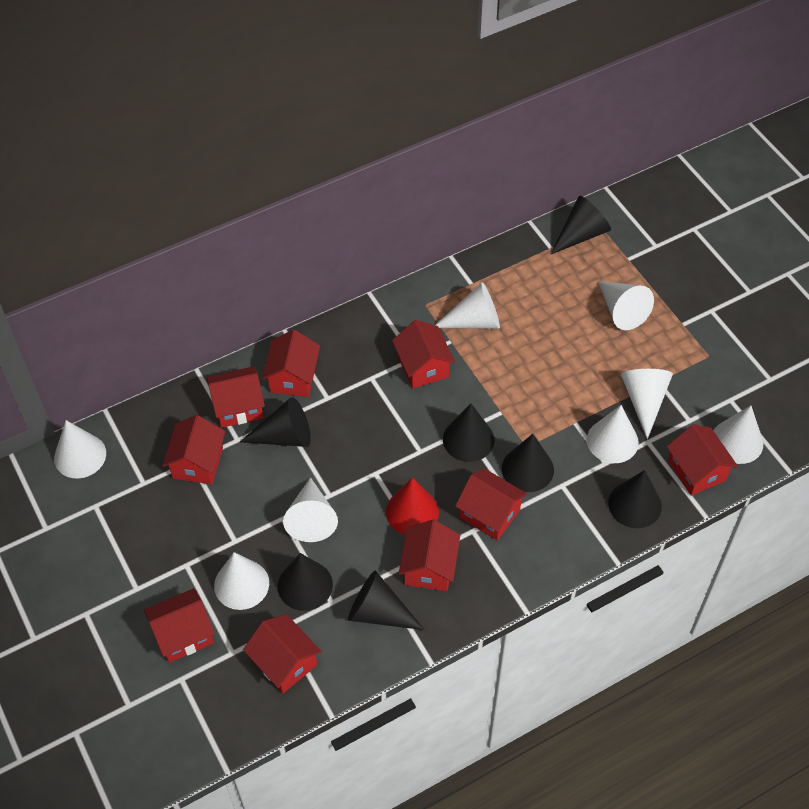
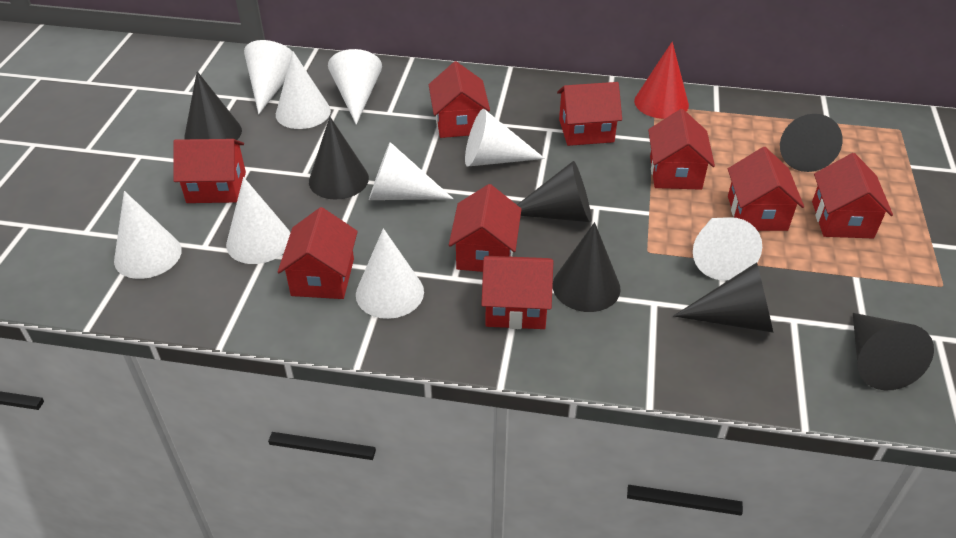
white cone: 8 -> 9

